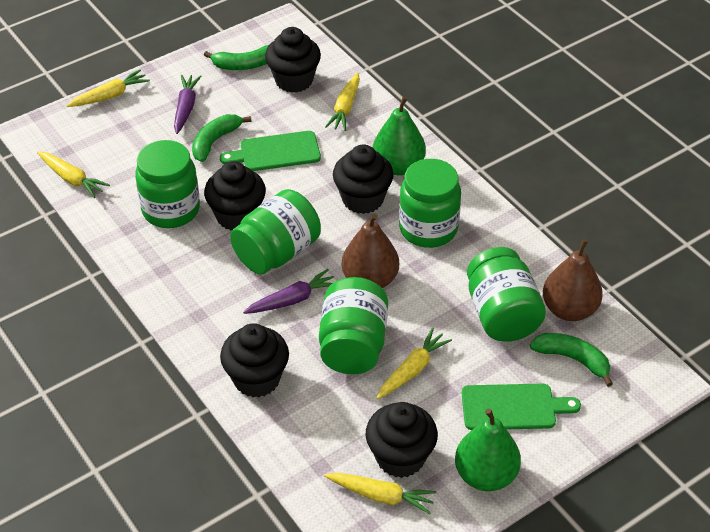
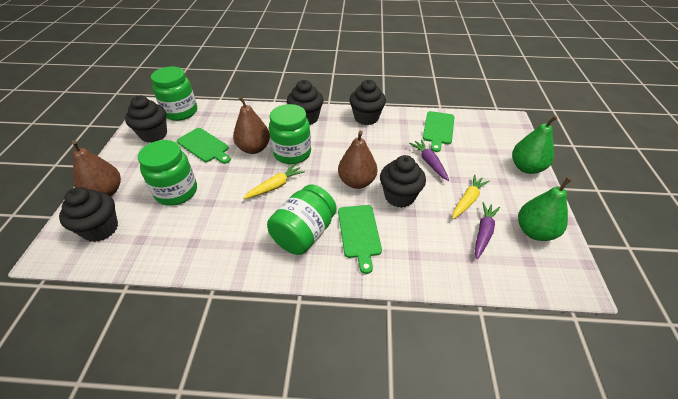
brown pear: 2 -> 3
green banana: 3 -> 0
green cutting board: 2 -> 3
green jar: 5 -> 4
yellow carrot: 5 -> 2

